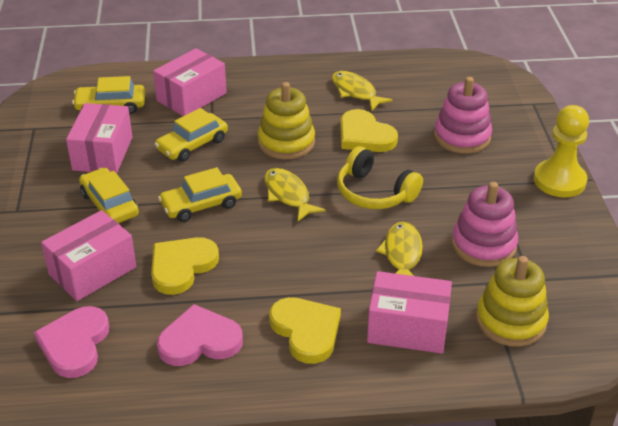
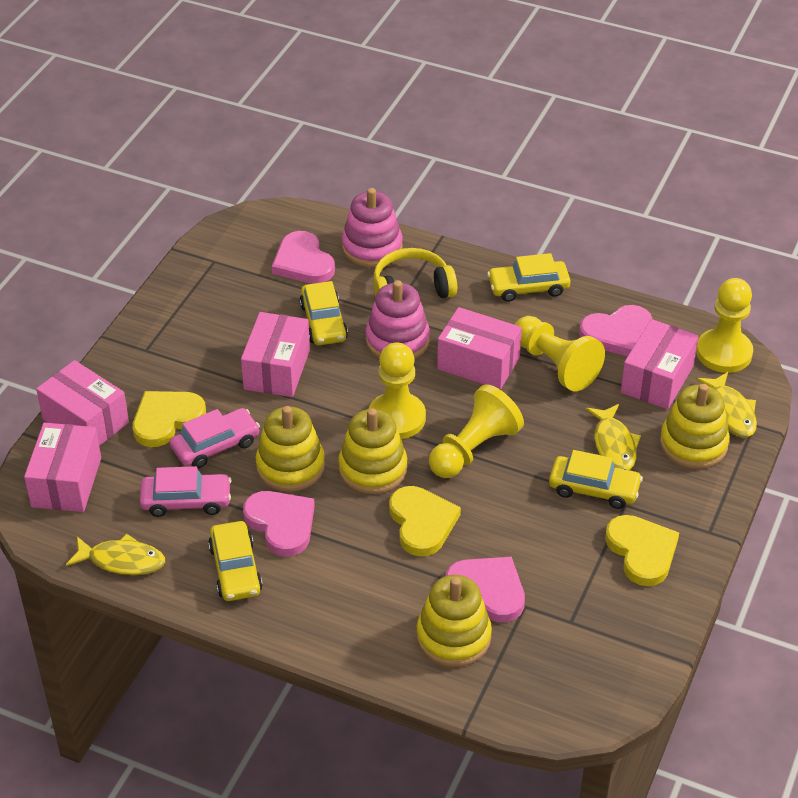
pink box: 4 -> 5
pink car: 0 -> 2
pink heart: 2 -> 4
yellow pawn: 1 -> 4
yellow stacking toy: 2 -> 4

